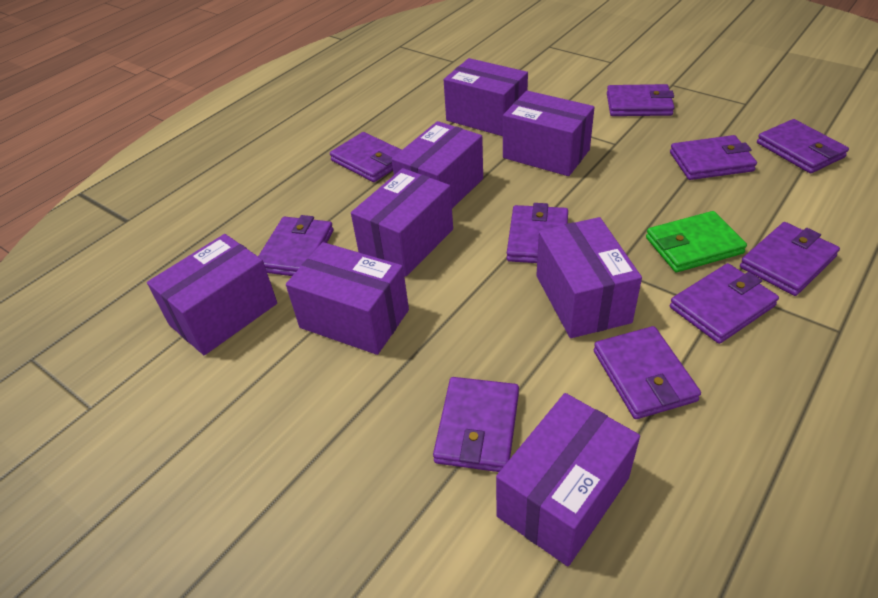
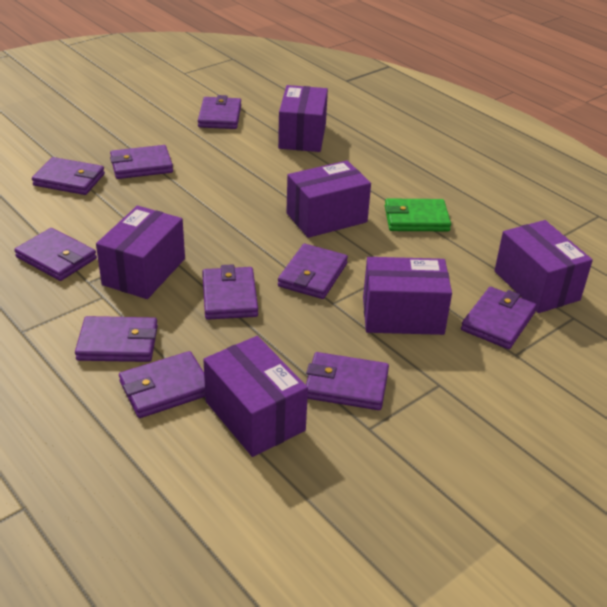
purple box: 8 -> 6

